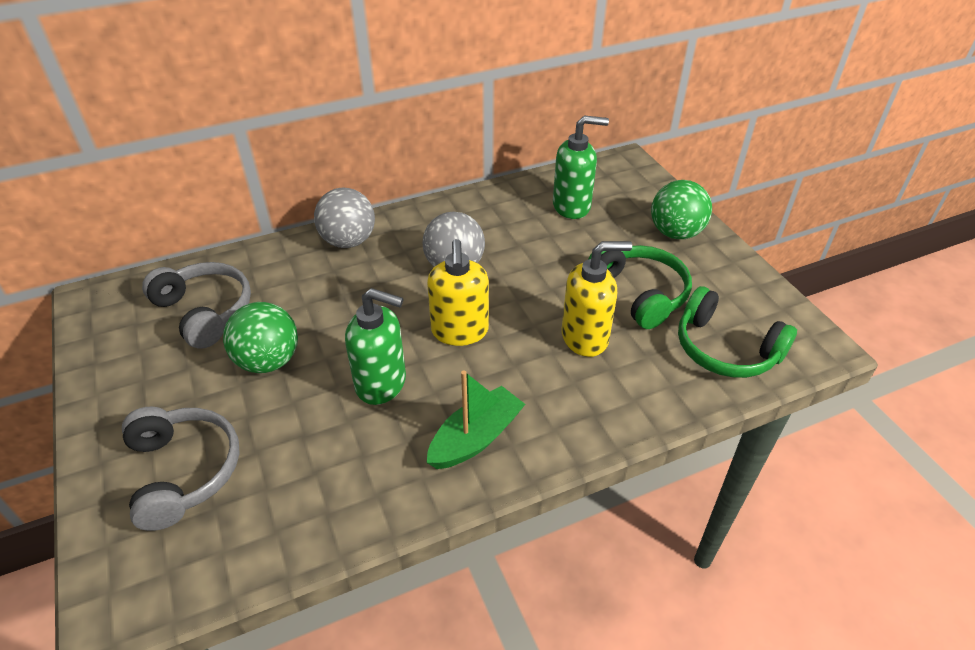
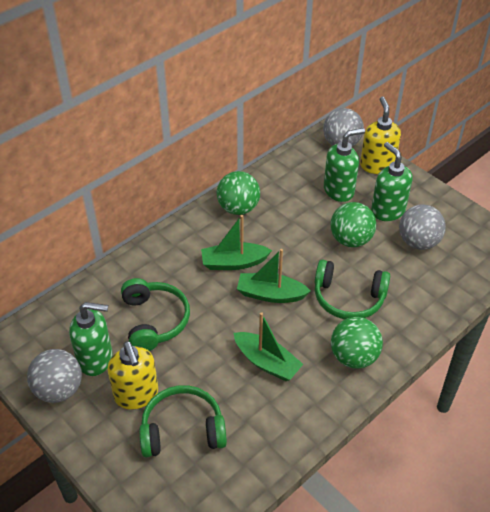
green ball: 2 -> 3
green boat: 1 -> 3
green headphones: 2 -> 3
green soap dispenser: 2 -> 3
grey ball: 2 -> 3
grey headphones: 2 -> 0

